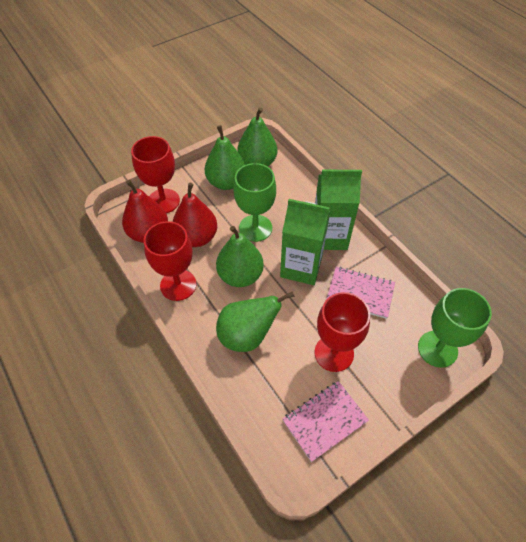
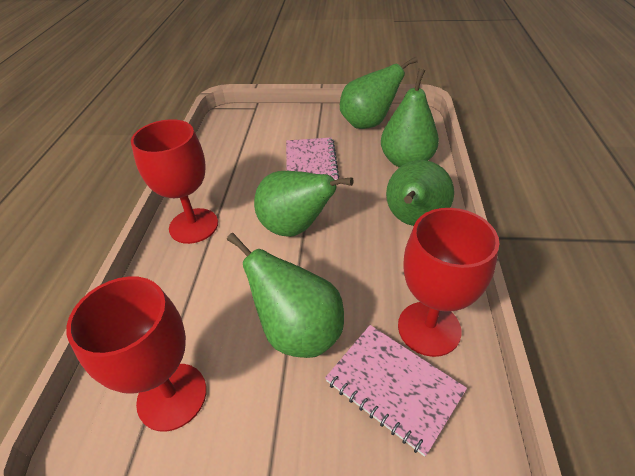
green carton: 2 -> 0
green goblet: 2 -> 0
green pear: 4 -> 5
red pear: 2 -> 0

